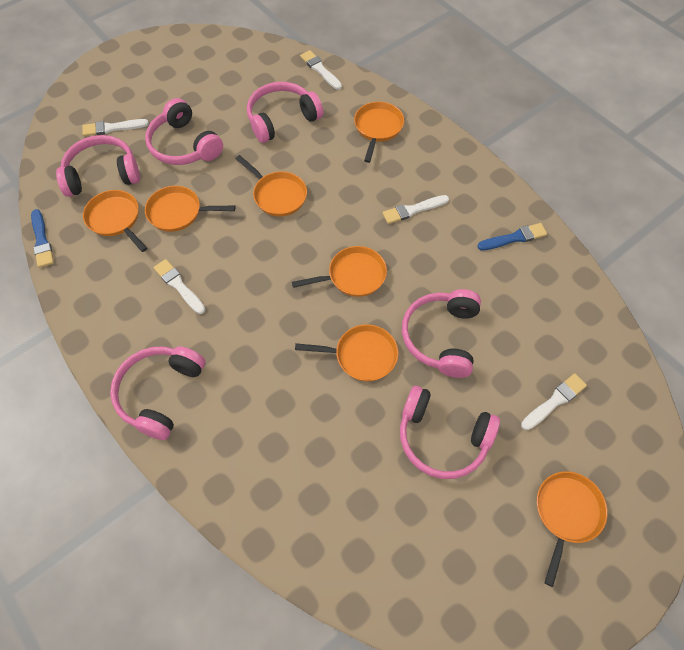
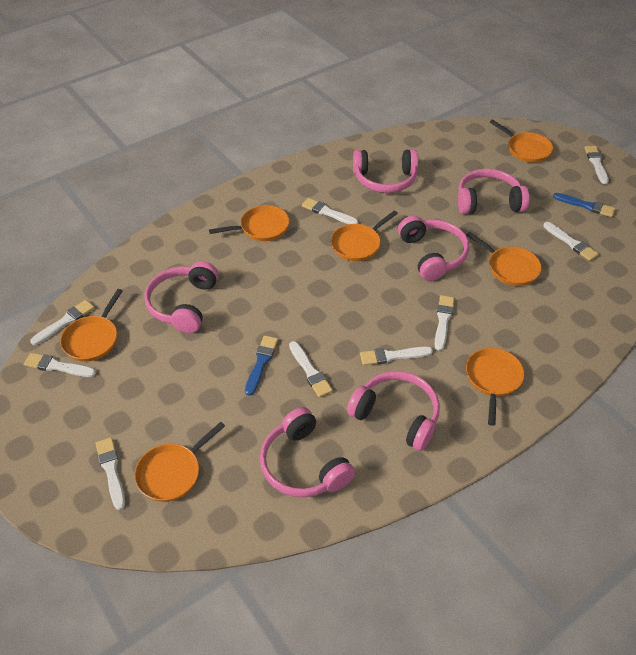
white brush: 5 -> 9

